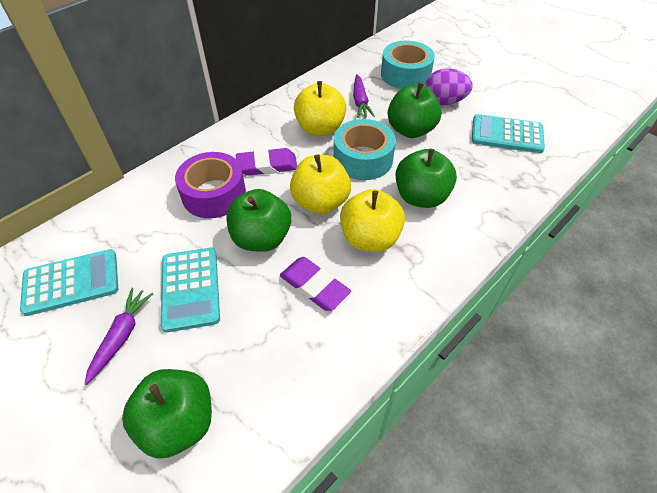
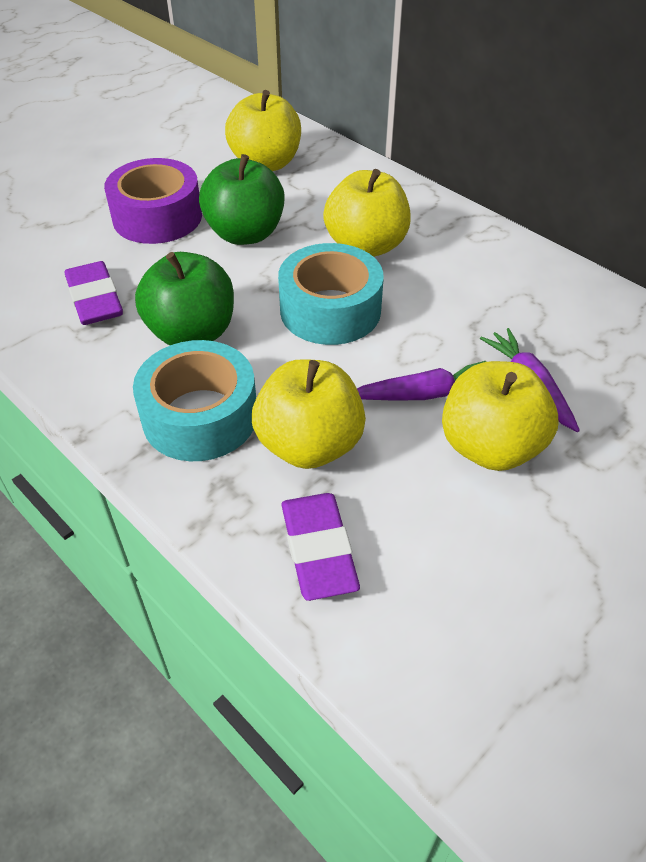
green apple: 4 -> 2
purple egg: 1 -> 0
turquoise calculator: 3 -> 0
yellow apple: 3 -> 4

